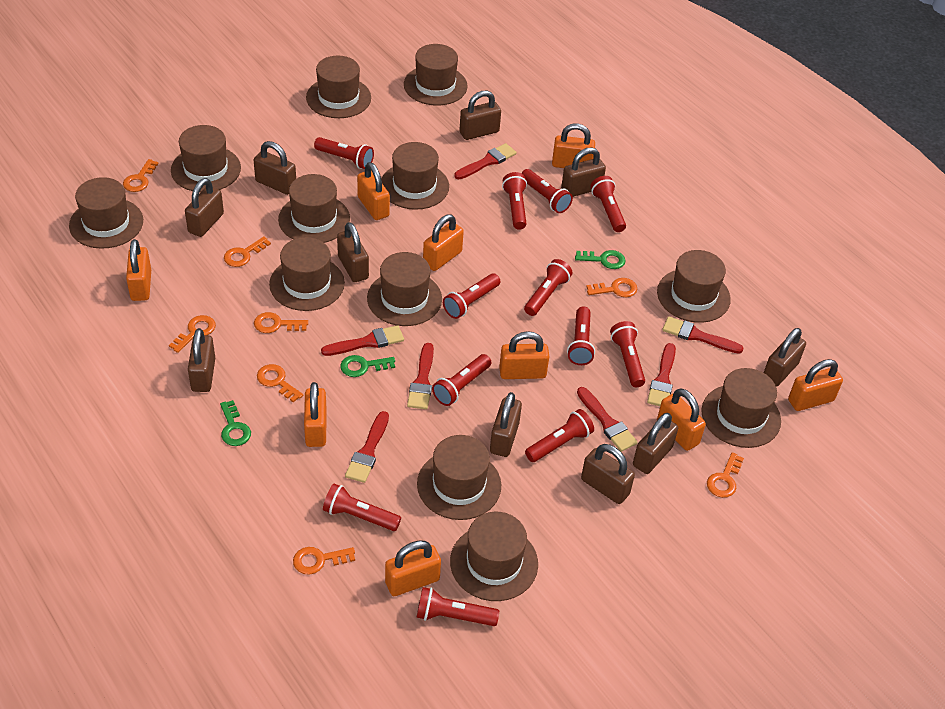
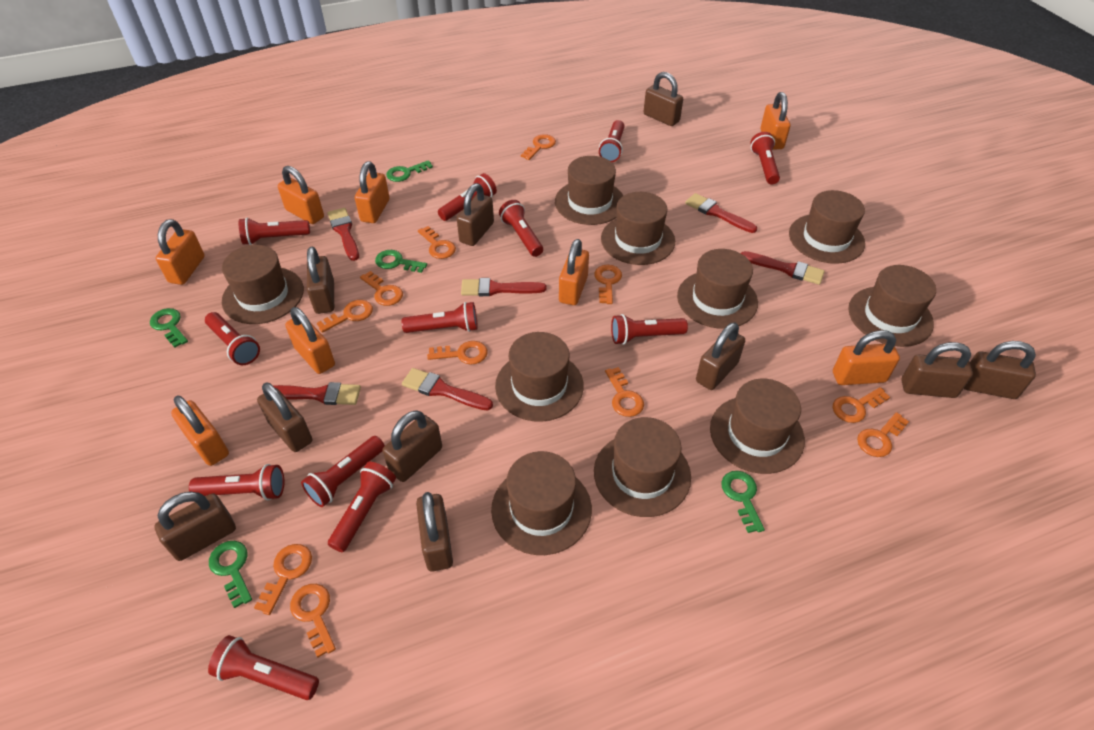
brown hat: 12 -> 10
green key: 3 -> 5
orange key: 8 -> 11
orange padlock: 9 -> 8
red brush: 7 -> 6

